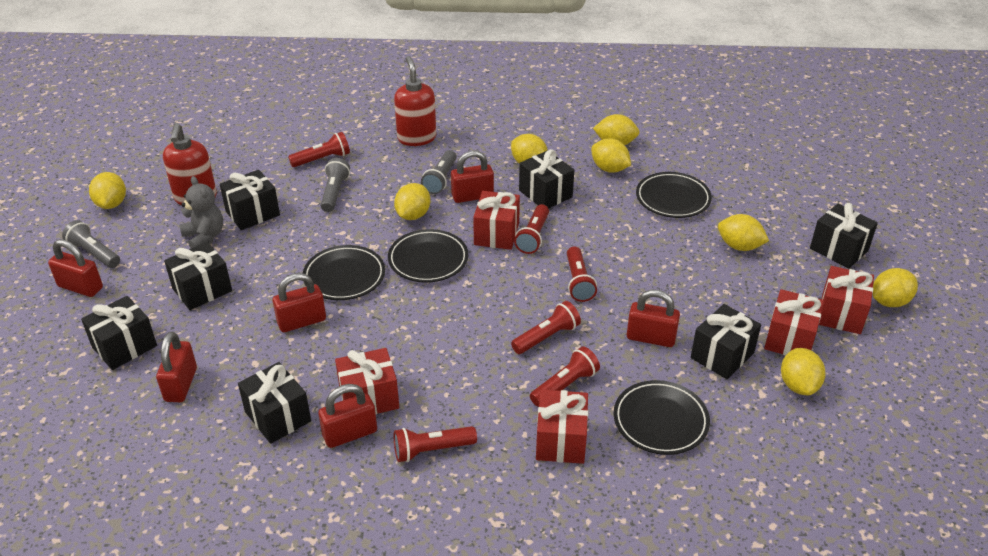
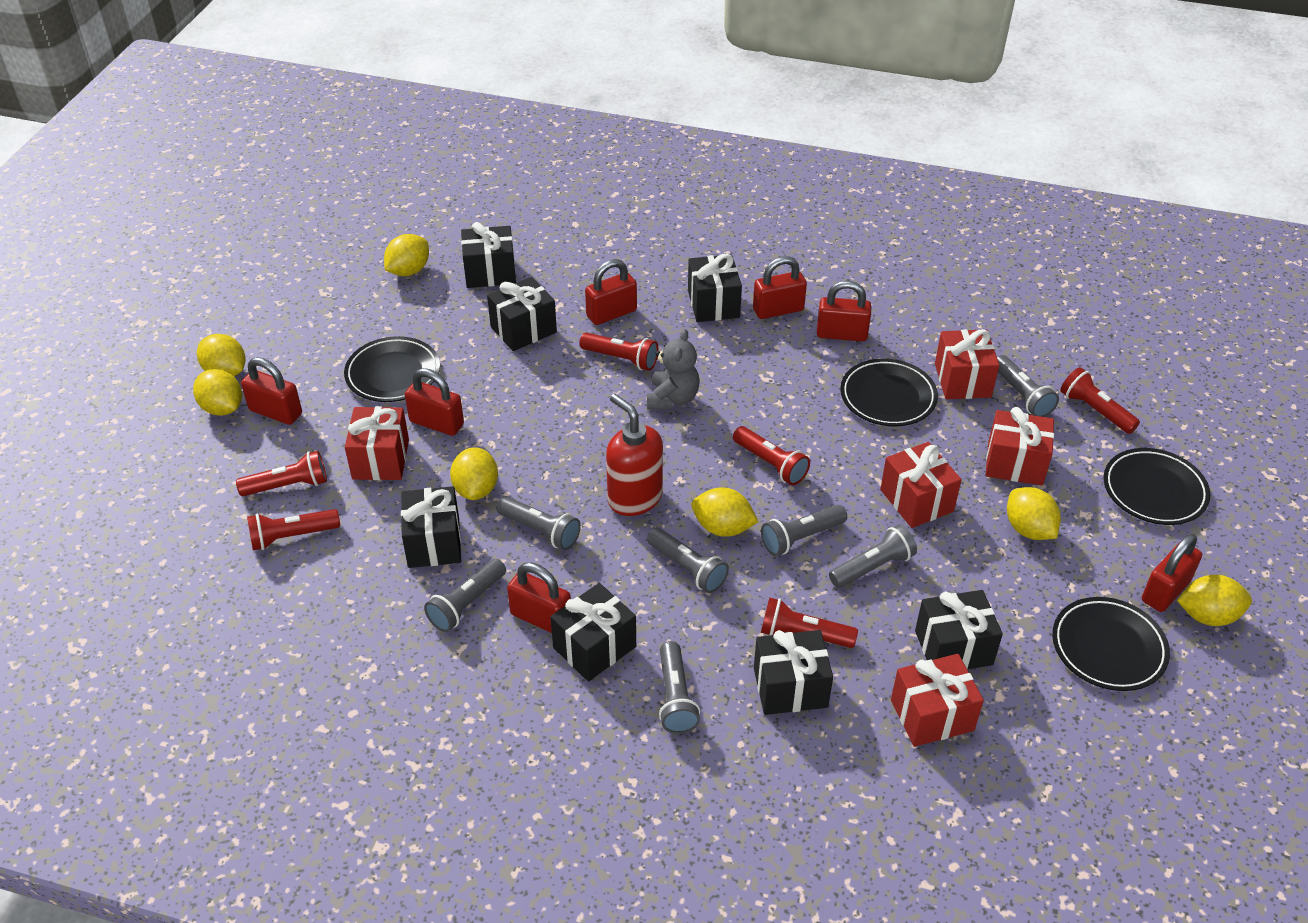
grey flashlight: 3 -> 7
red padlock: 6 -> 7
red soap dispenser: 2 -> 1
yellow lemon: 8 -> 7

